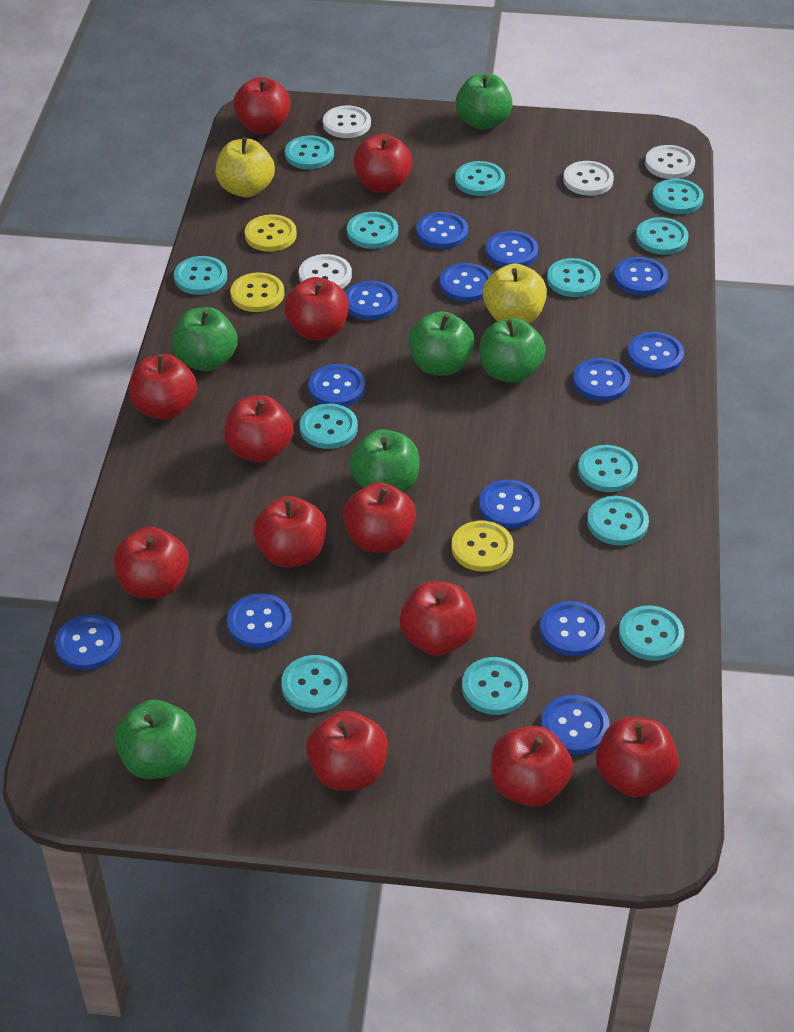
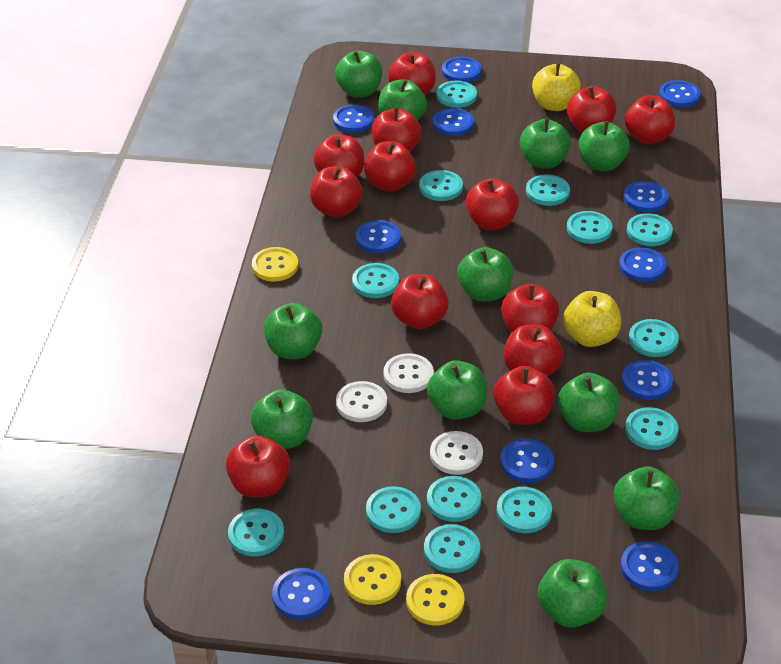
blue button: 13 -> 11
green apple: 6 -> 11
red apple: 12 -> 13
white button: 4 -> 3

